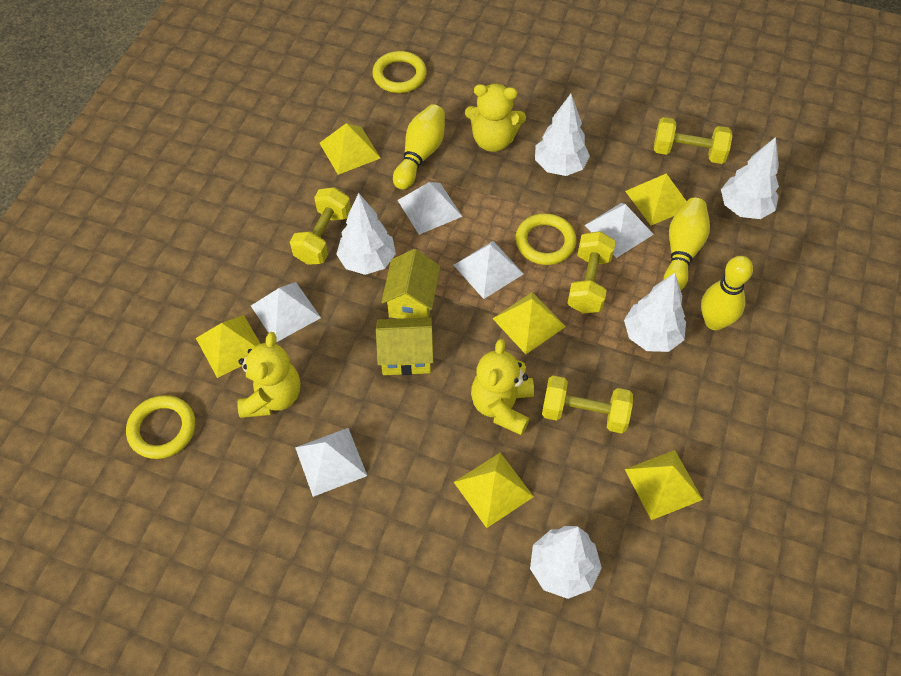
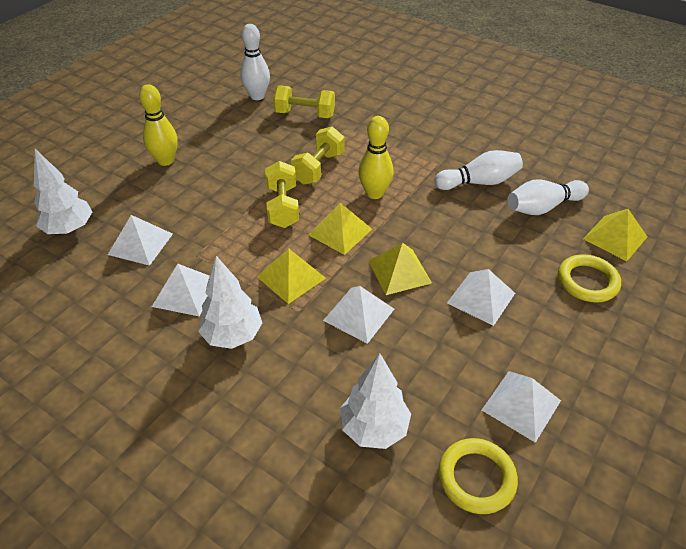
white bowling pin: 0 -> 3
white tree: 5 -> 3
yellow bowling pin: 3 -> 2
yellow dumbbell: 4 -> 3
yellow house: 2 -> 0
yellow pyramid: 6 -> 4
yellow ring: 3 -> 2
yellow teddy bear: 3 -> 0

